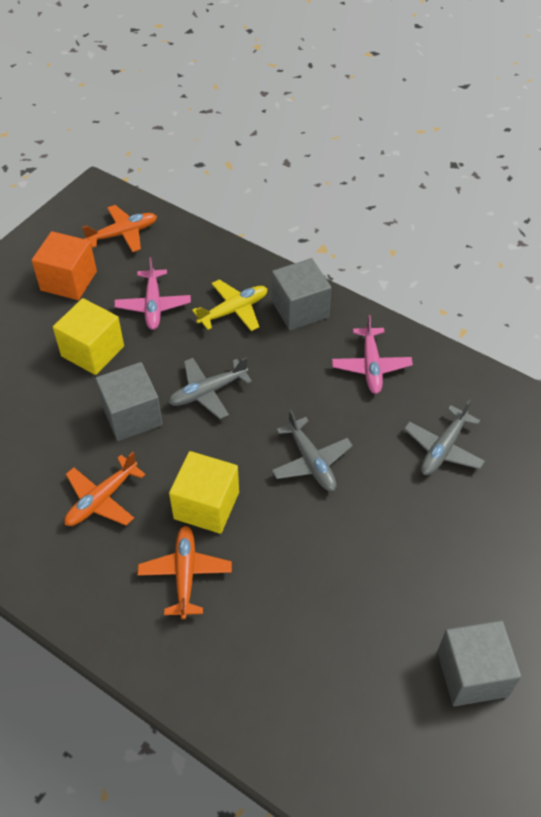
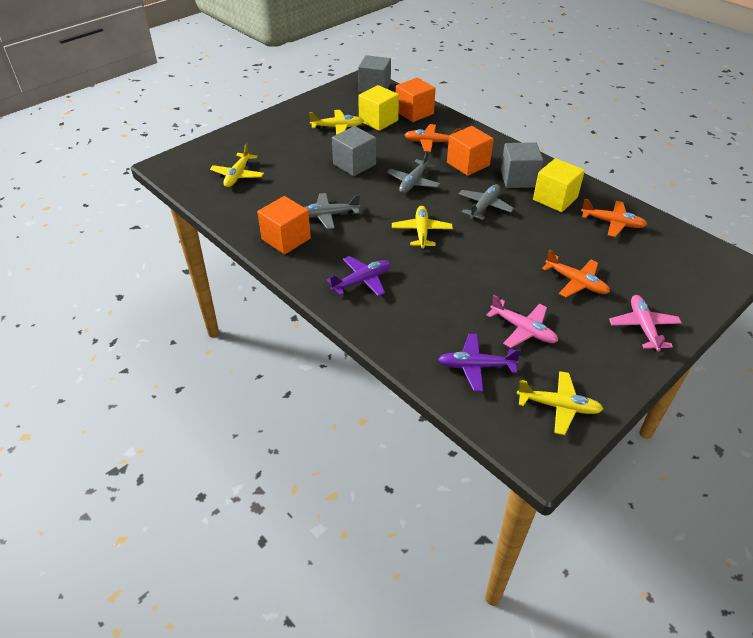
orange cube: 1 -> 3
purple plane: 0 -> 2
yellow plane: 1 -> 4

